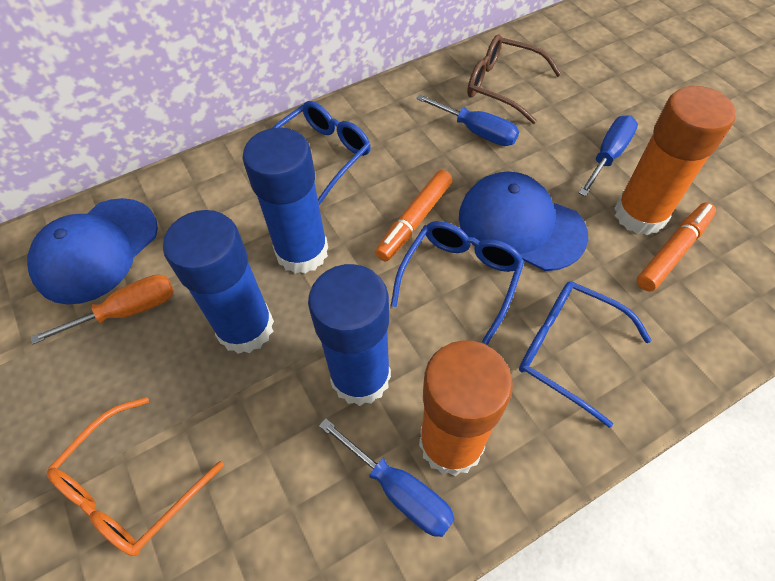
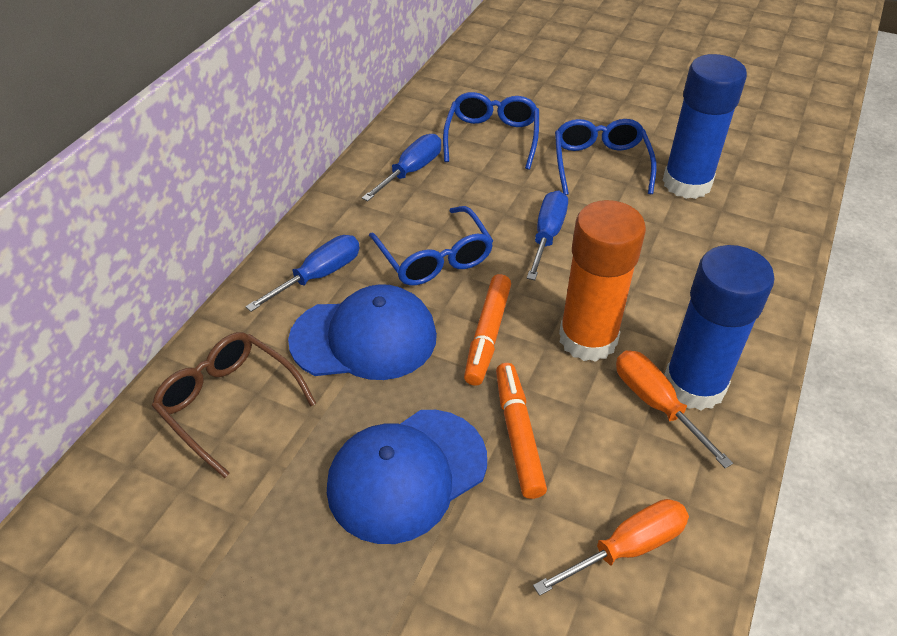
blue glue stick: 3 -> 2
orange glasses: 1 -> 0
orange glue stick: 2 -> 1
orange screwdriver: 1 -> 2

